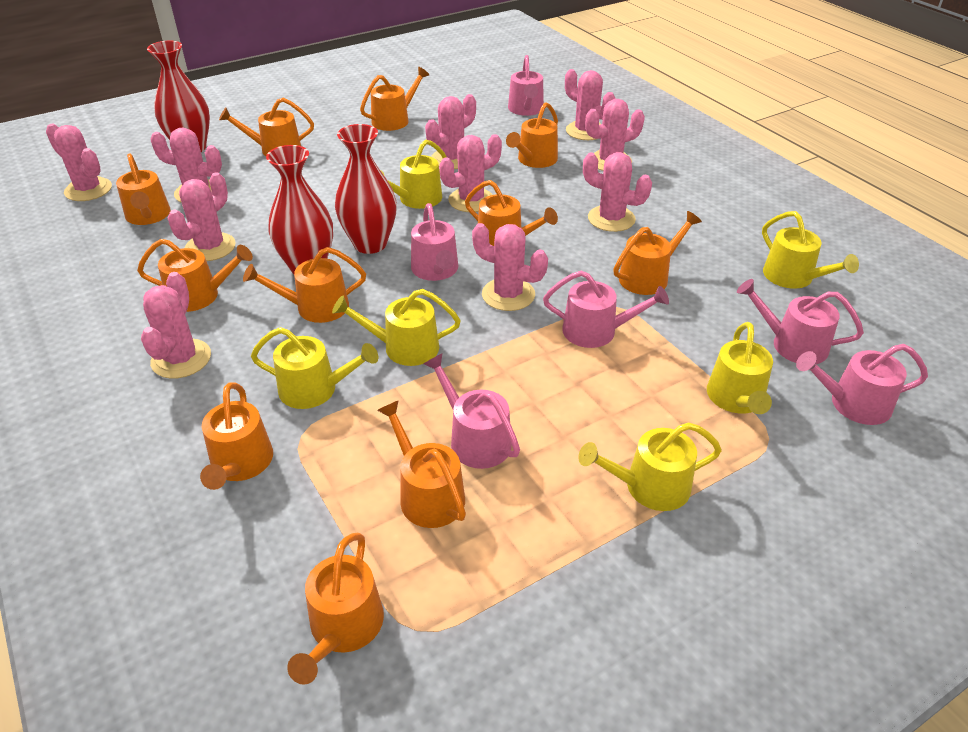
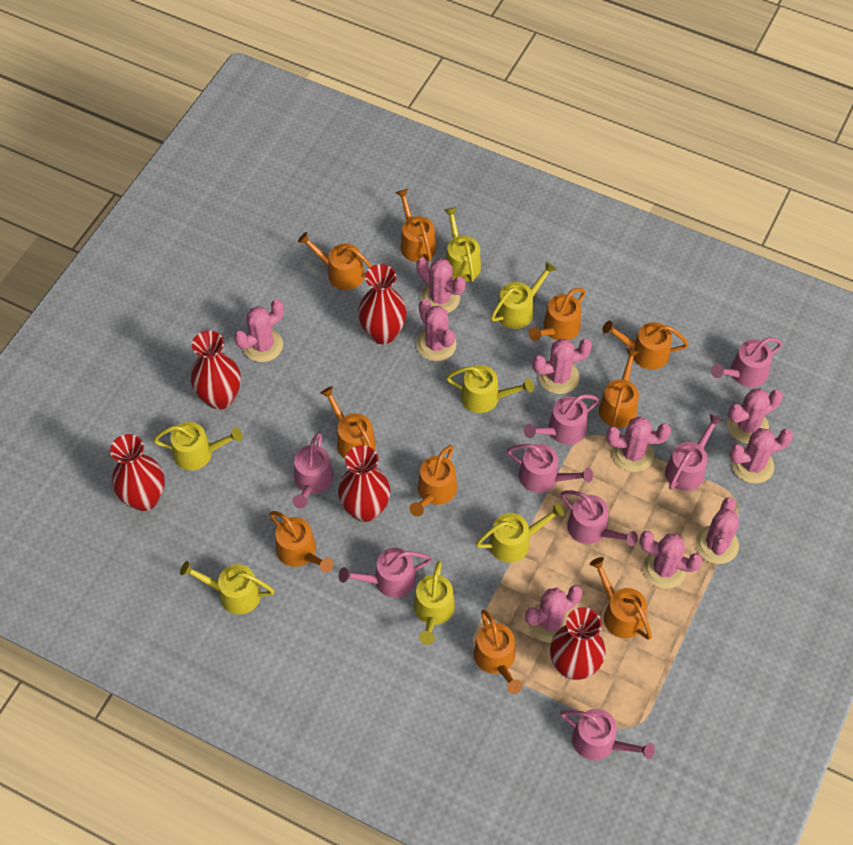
orange watering can: 11 -> 10
pink watering can: 6 -> 8
red vase: 3 -> 5
yellow watering can: 6 -> 7

